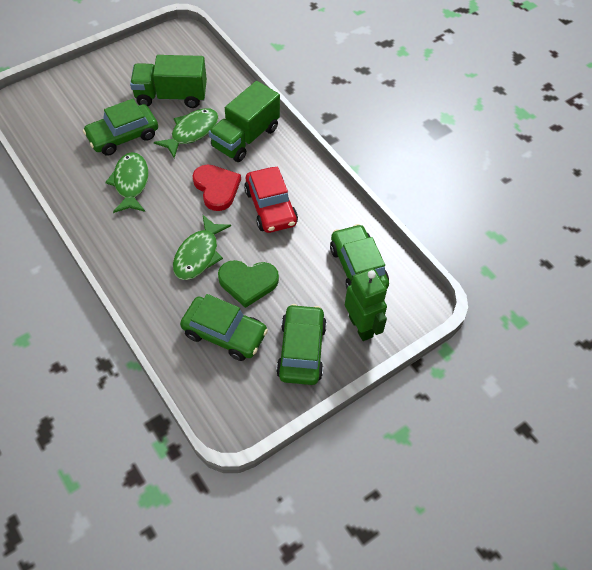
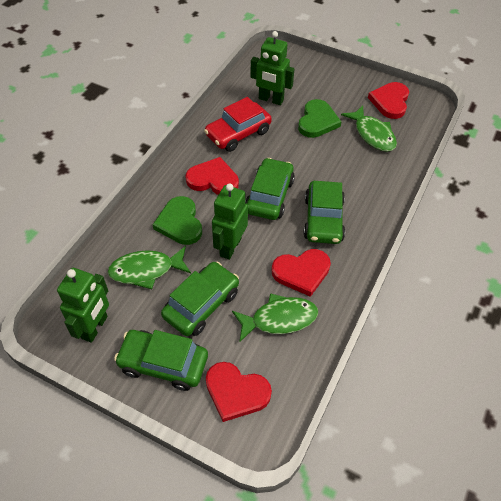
green heart: 1 -> 2
green robot: 1 -> 3
green truck: 2 -> 0
red heart: 1 -> 4

